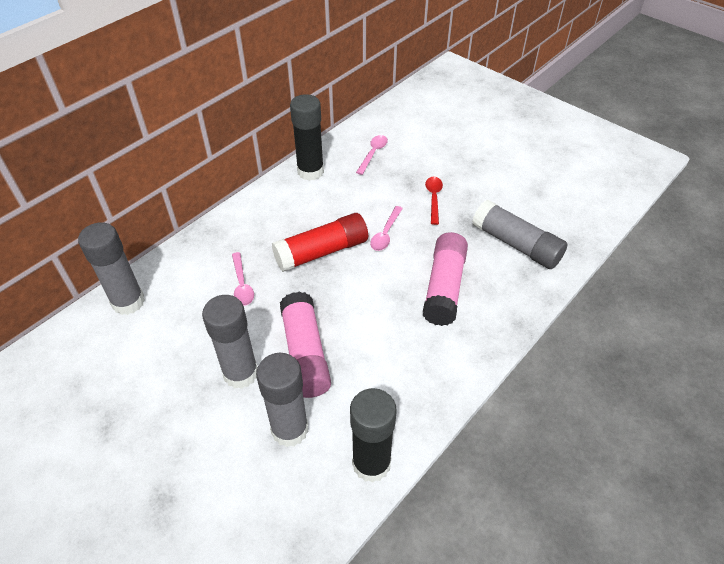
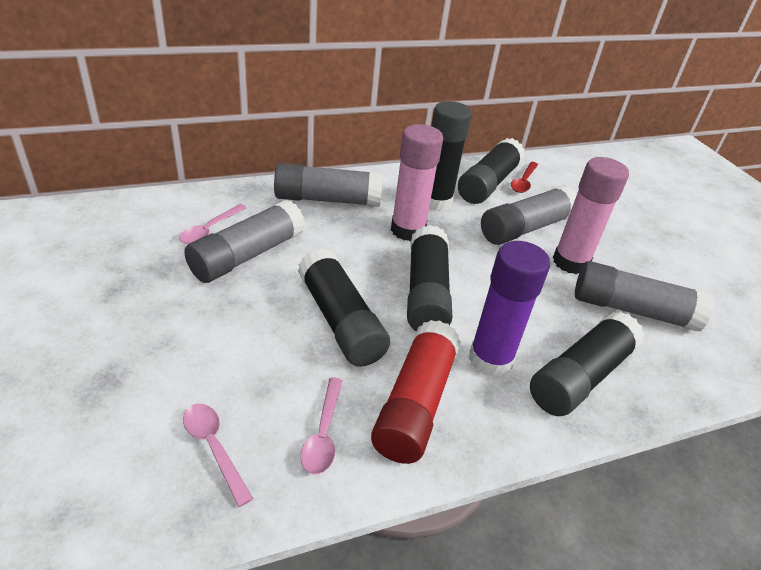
black glue stick: 2 -> 5
purple glue stick: 0 -> 1

